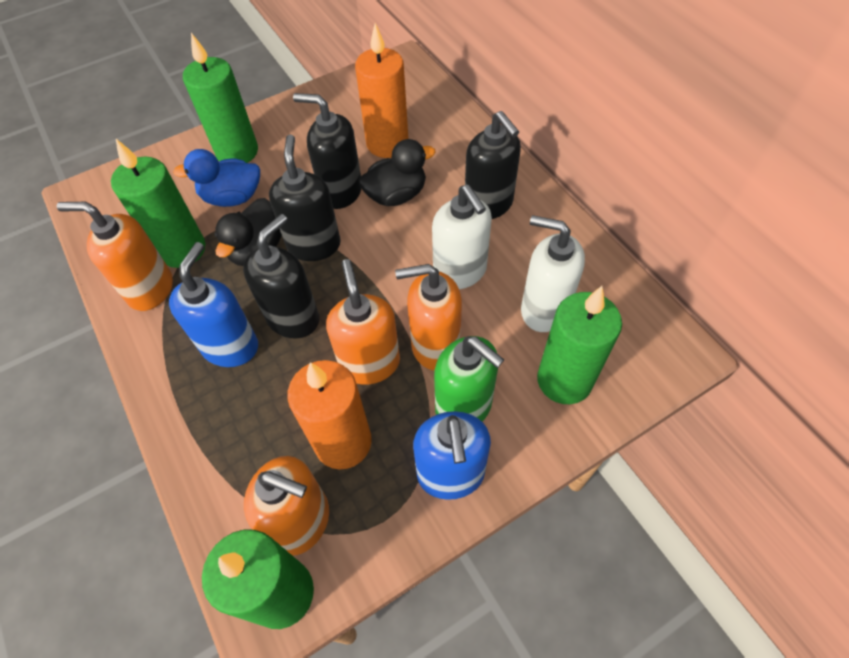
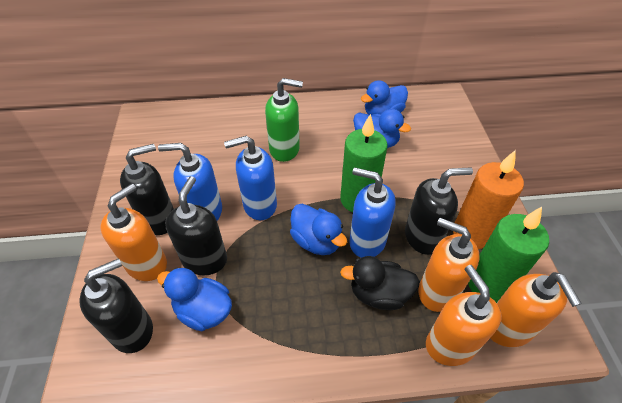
black duck: 2 -> 1
blue duck: 1 -> 4
blue soap dispenser: 2 -> 3
green candle: 4 -> 2
orange candle: 2 -> 1
white soap dispenser: 2 -> 0

